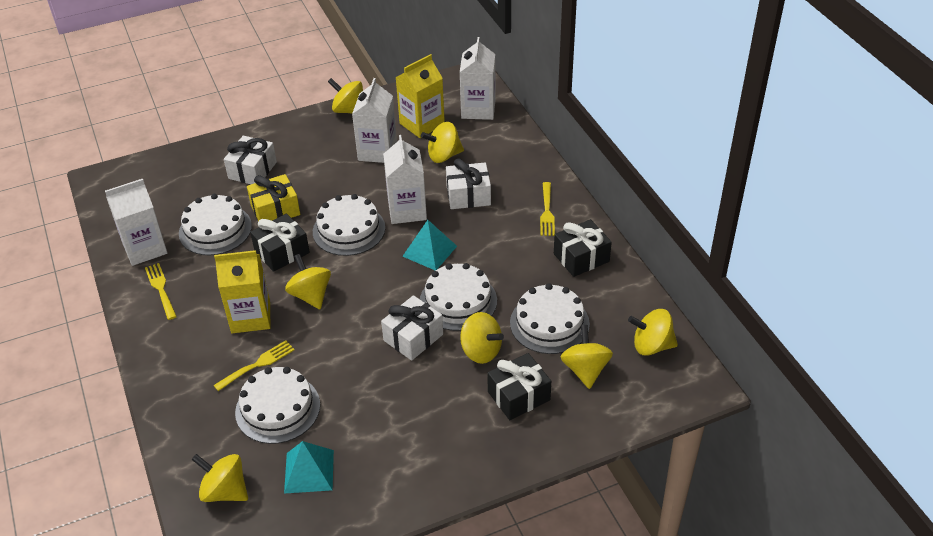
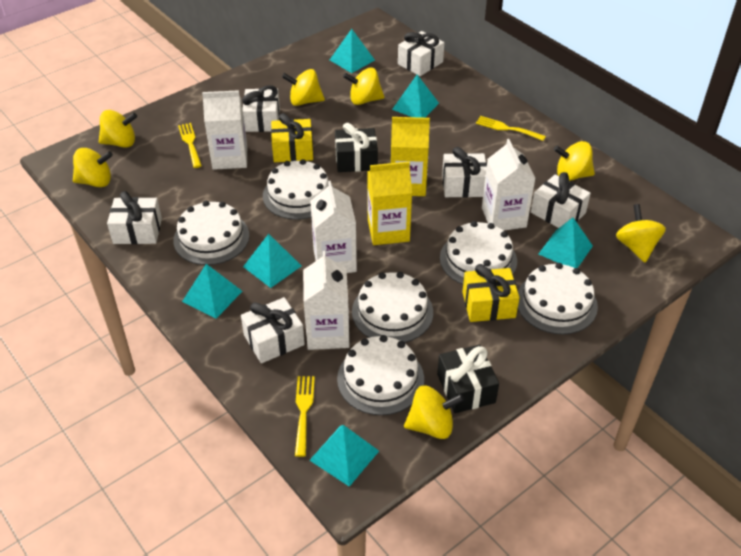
black gift: 3 -> 2
turquoise pyramid: 2 -> 6
white cake: 5 -> 6
white gift: 3 -> 6
yellow gift: 1 -> 2

